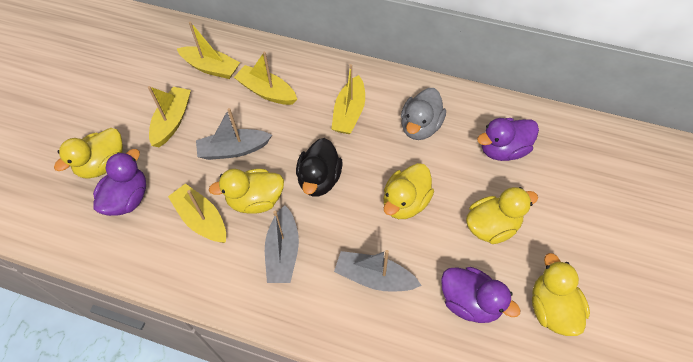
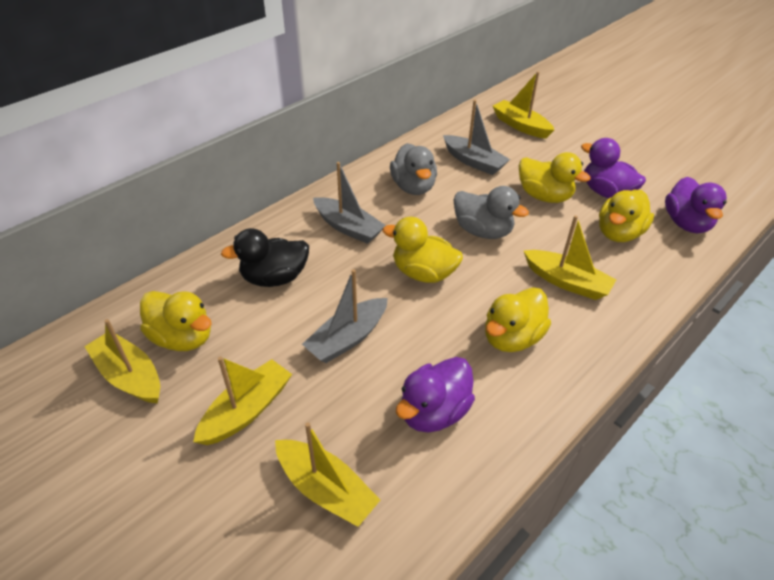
grey duck: 1 -> 2

